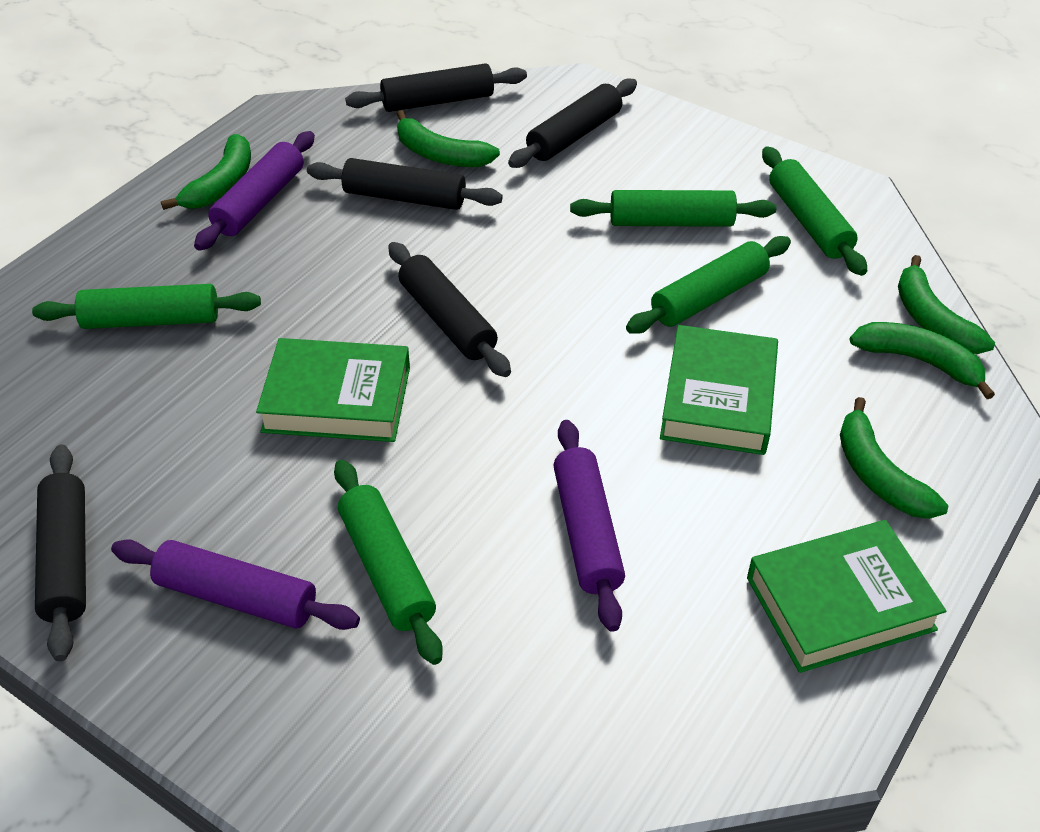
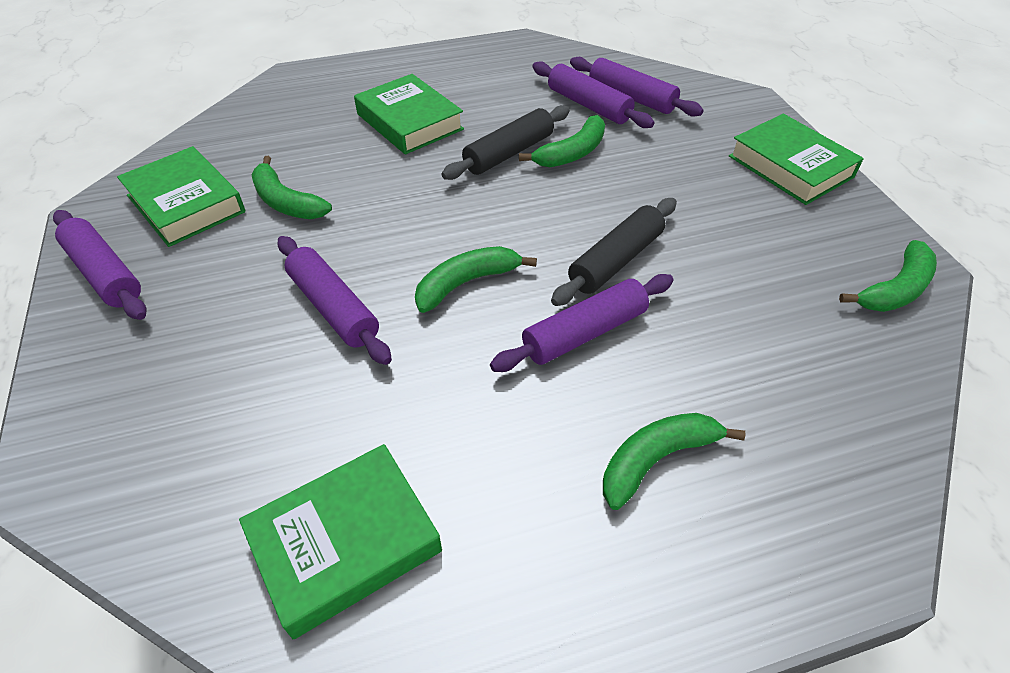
black rolling pin: 5 -> 2
green book: 3 -> 4
green rolling pin: 5 -> 0
purple rolling pin: 3 -> 5

